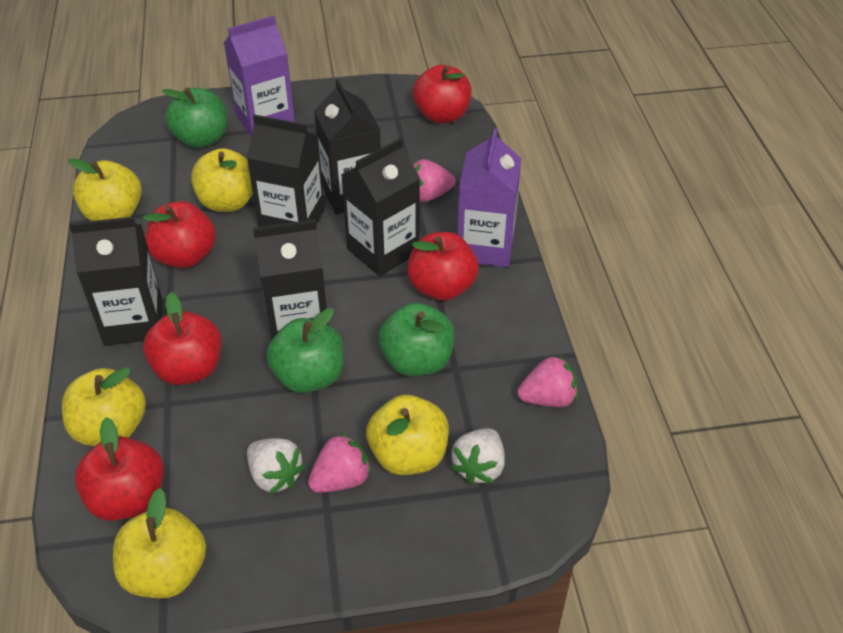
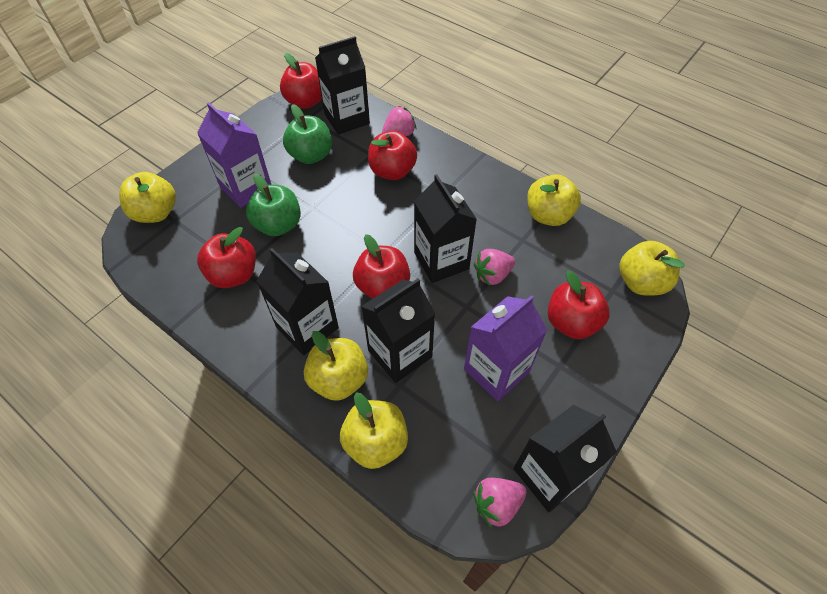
green apple: 3 -> 2
white strawberry: 2 -> 0

